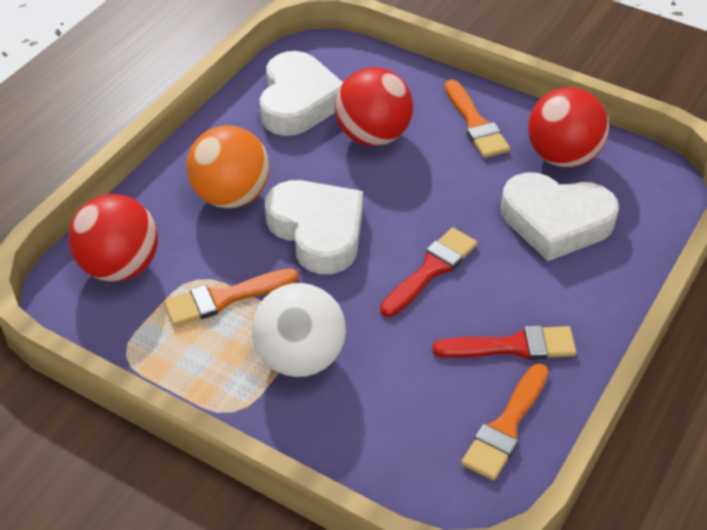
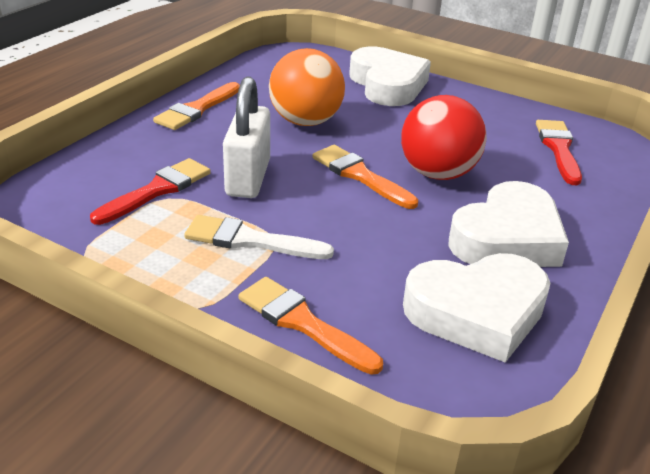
red ball: 3 -> 1
white ball: 1 -> 0
white brush: 0 -> 1
white padlock: 0 -> 1

